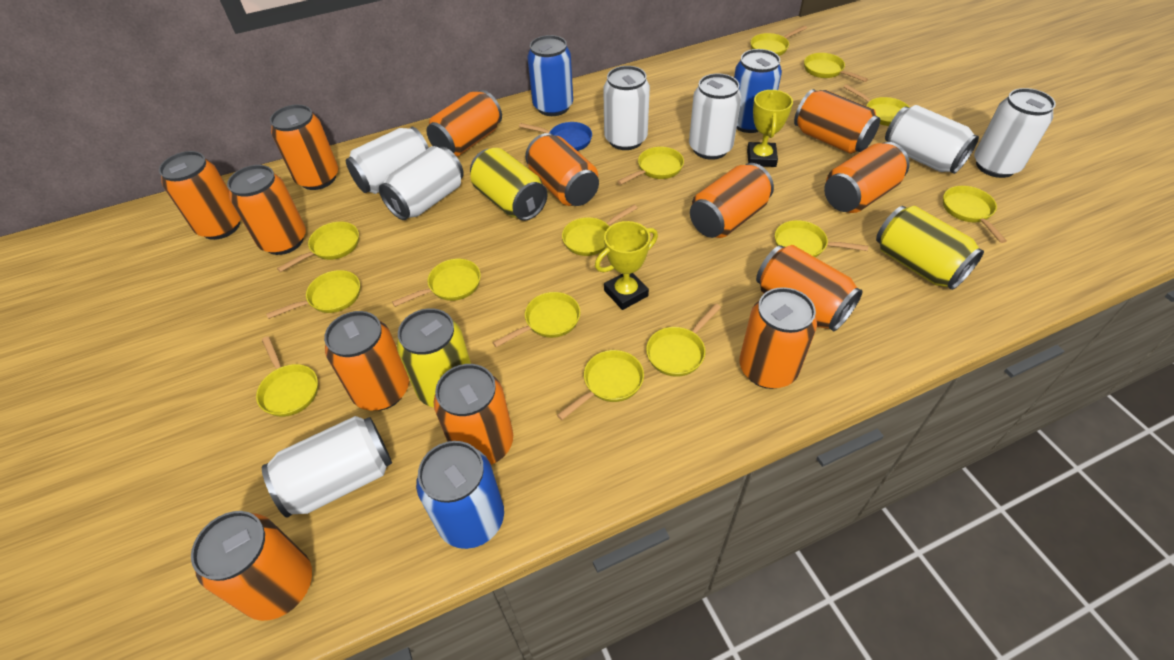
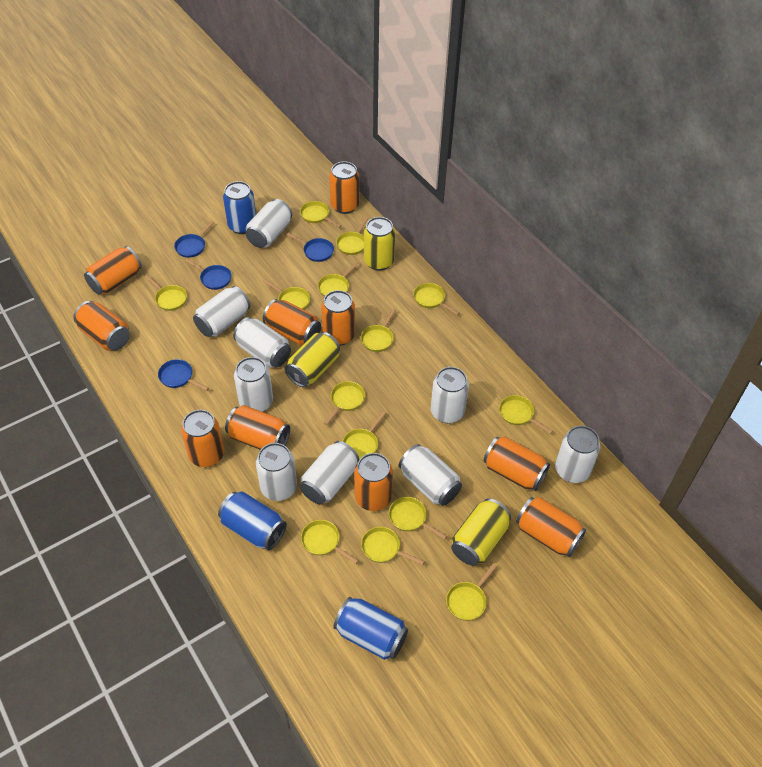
blue pan: 1 -> 4
orange can: 13 -> 10
white can: 7 -> 9
yellow trophy: 2 -> 0

